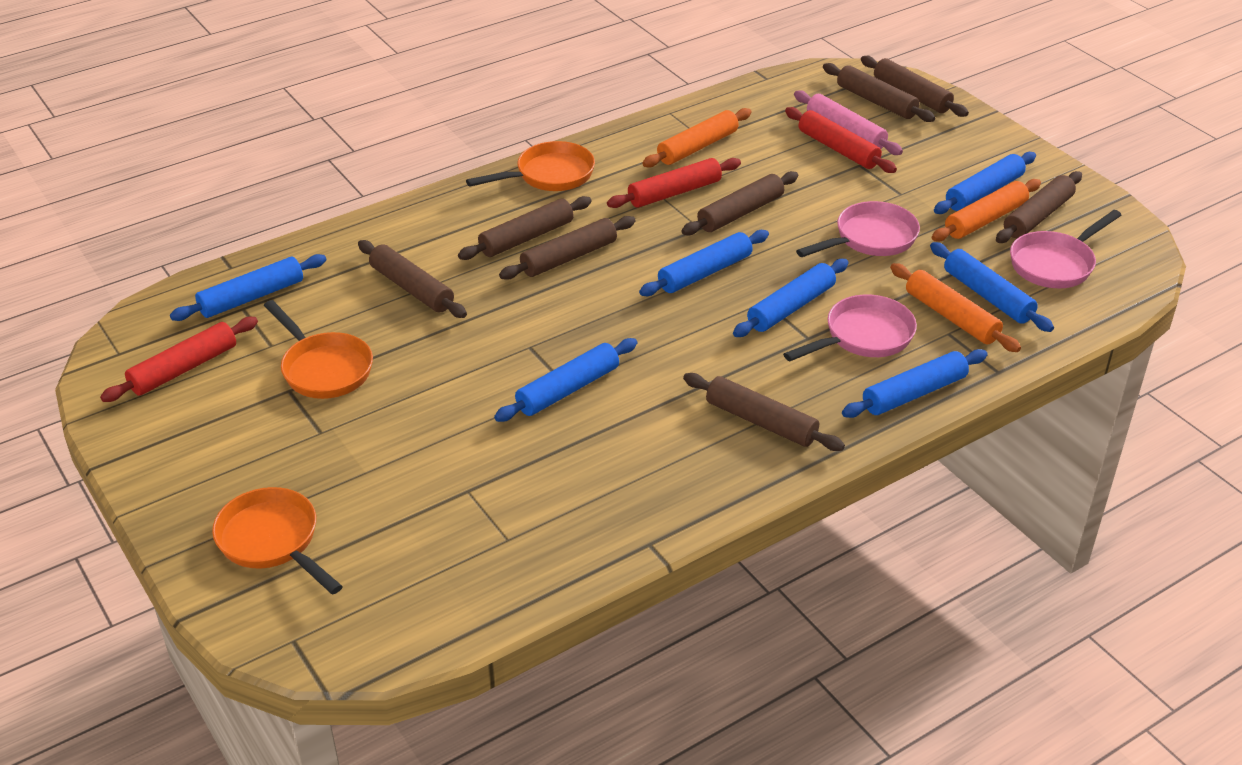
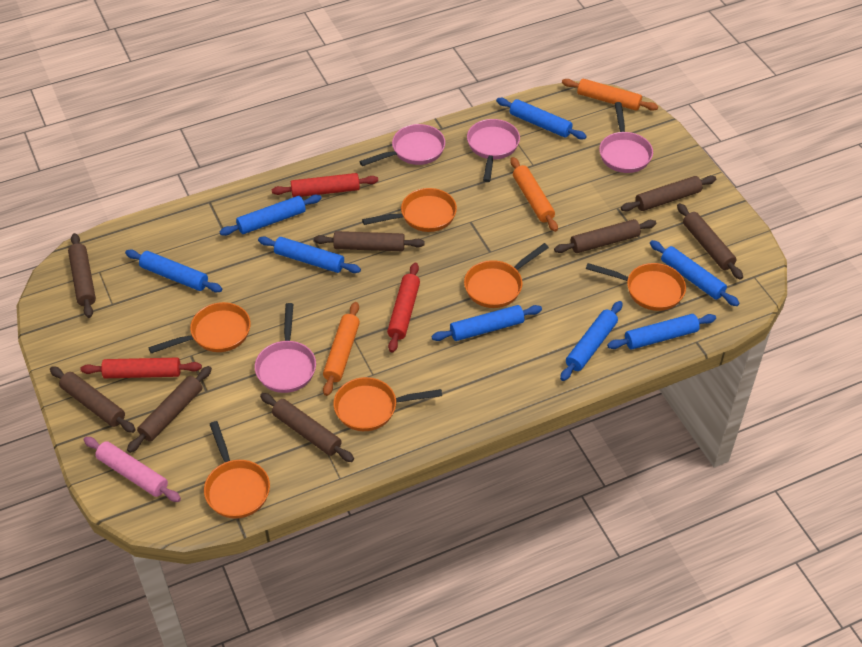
blue rolling pin: 7 -> 8
orange pan: 3 -> 6
pink pan: 3 -> 4

